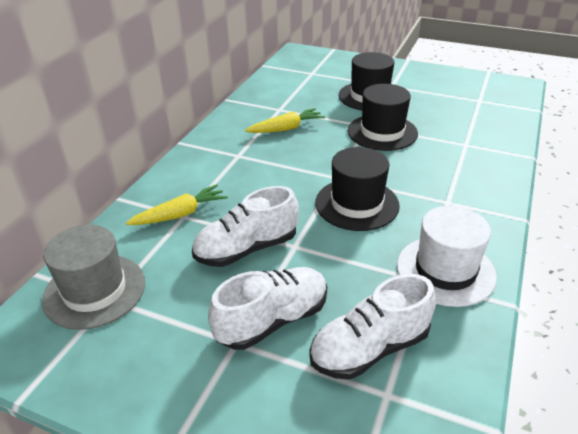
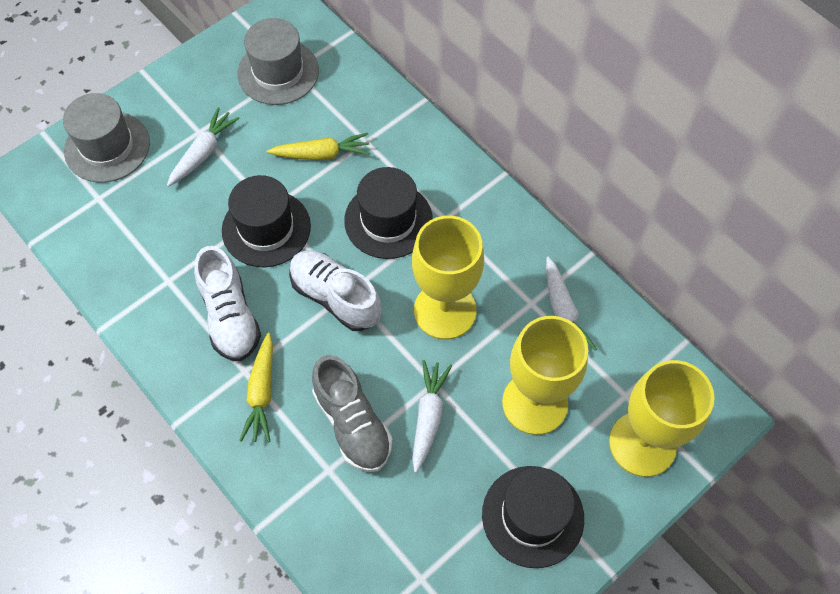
grey hat: 1 -> 2
grey shoe: 0 -> 1
white carrot: 0 -> 3
white hat: 1 -> 0
white shoe: 3 -> 2
yellow goblet: 0 -> 3

